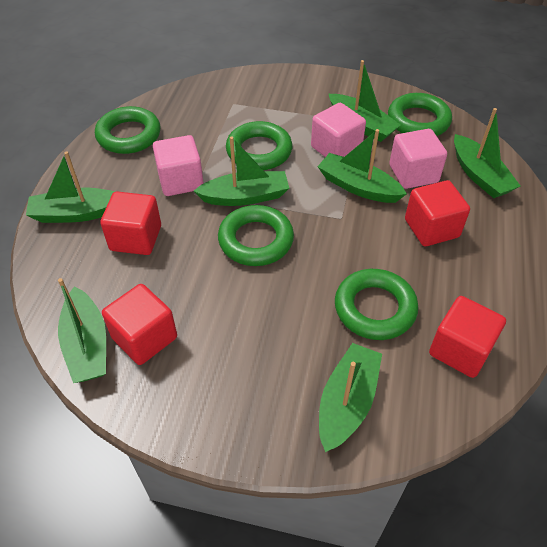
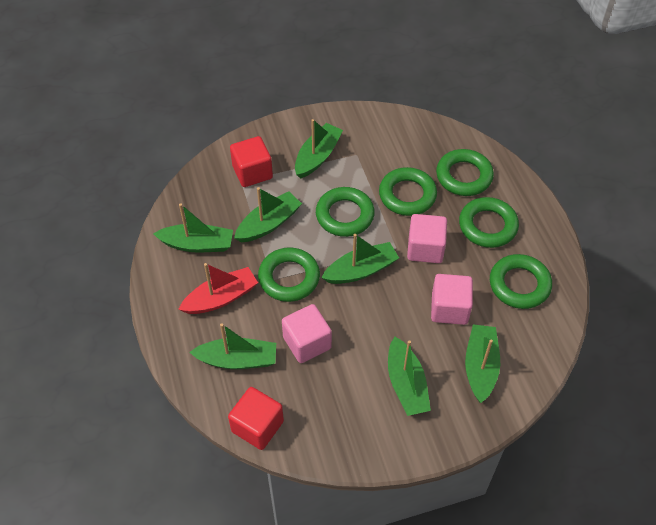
green ring: 5 -> 6
red boat: 0 -> 1
red cube: 4 -> 2

